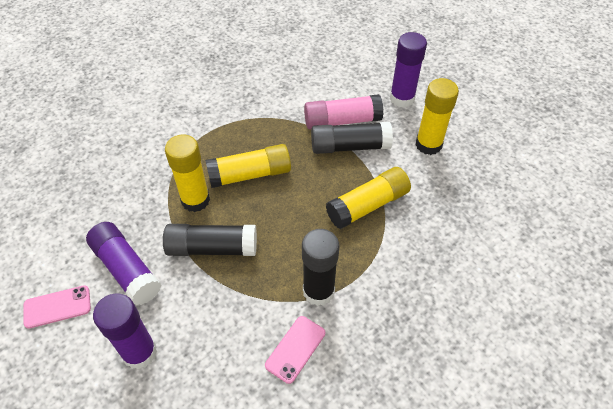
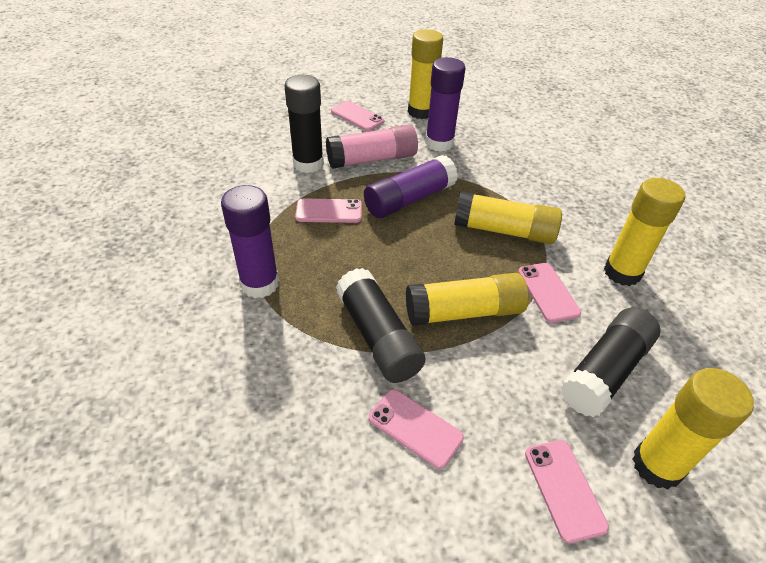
pink phone: 2 -> 5
yellow glue stick: 4 -> 5

